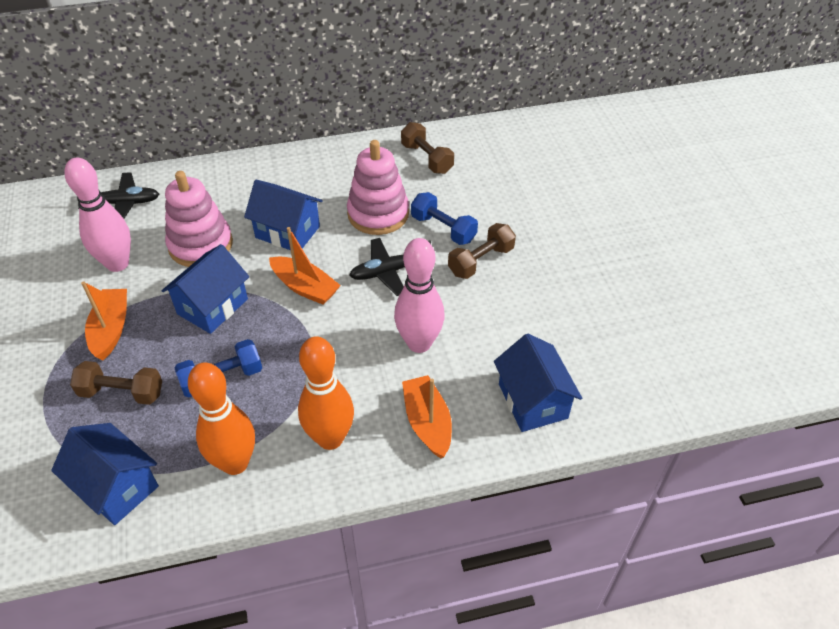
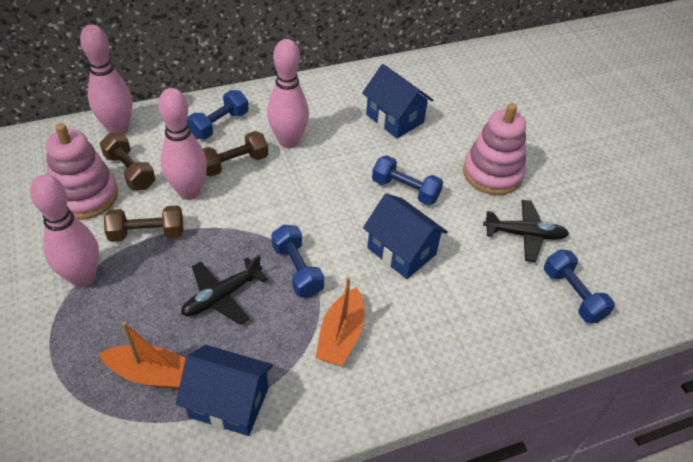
blue dumbbell: 2 -> 4
blue house: 4 -> 3
orange boat: 3 -> 2
orange bowling pin: 2 -> 0
pink bowling pin: 2 -> 4

